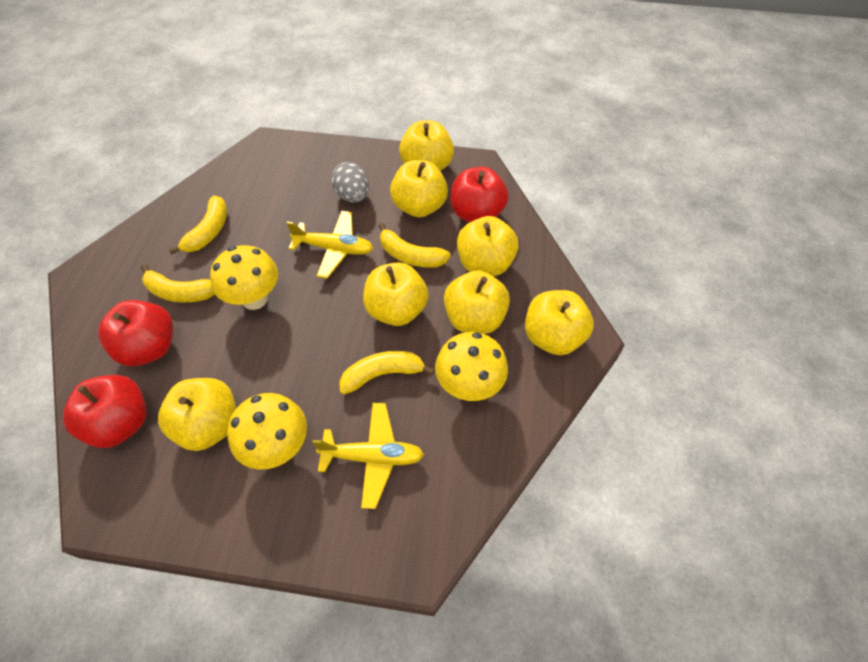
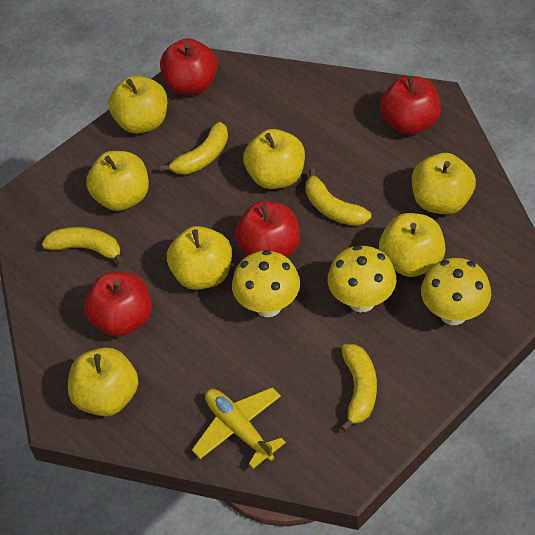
grey egg: 1 -> 0
red apple: 3 -> 4
yellow plane: 2 -> 1

